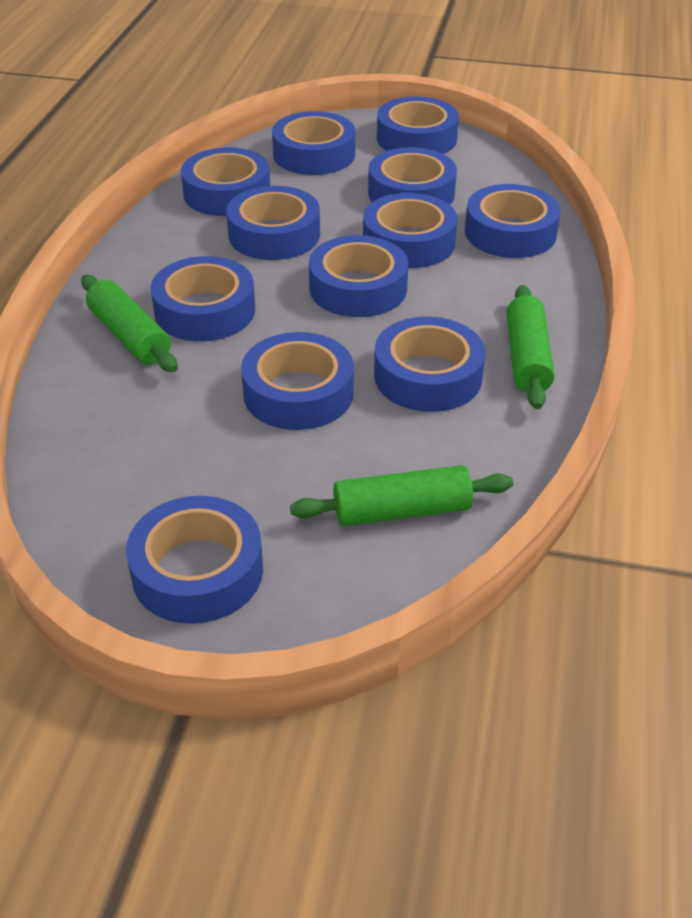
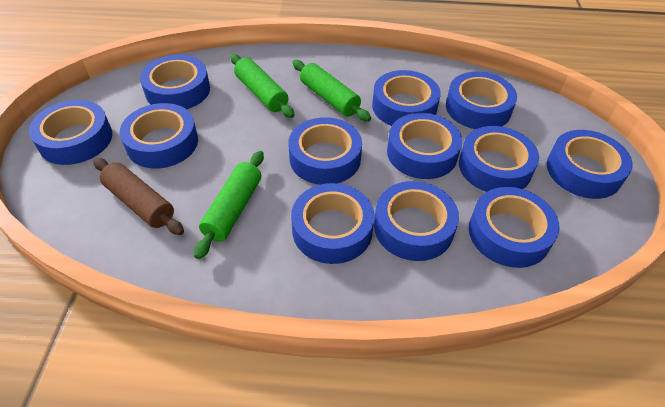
brown rolling pin: 0 -> 1

